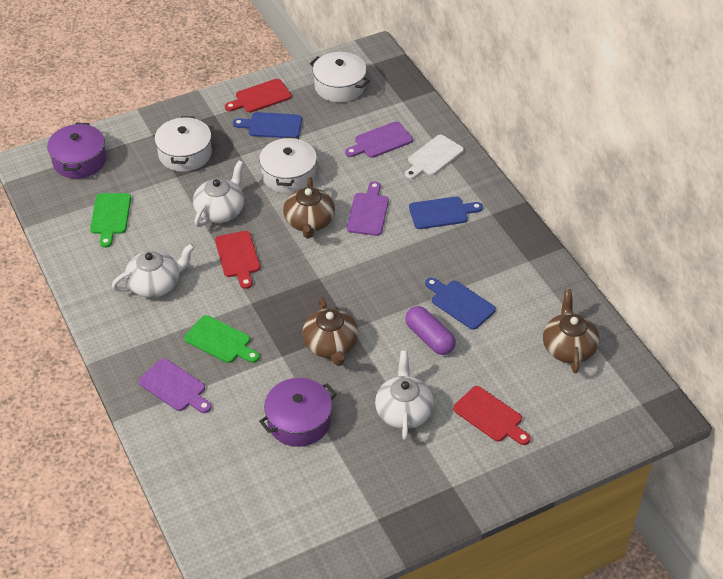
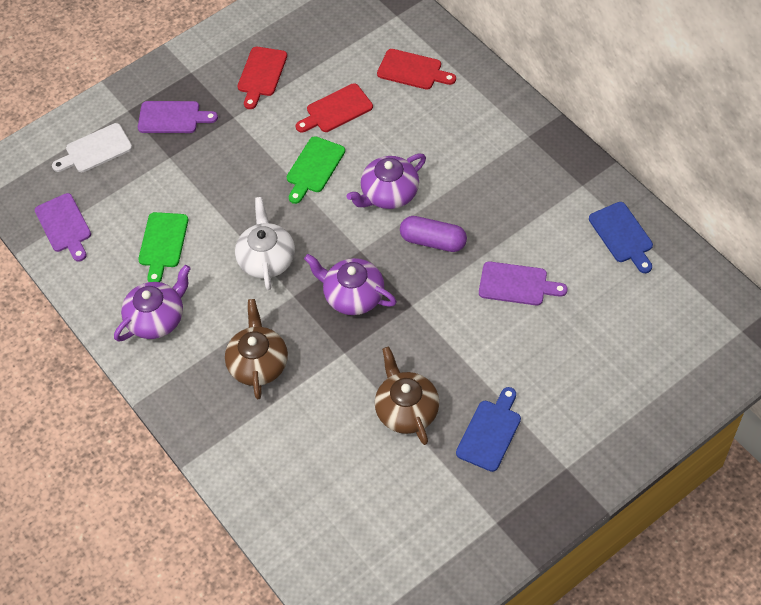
blue cutting board: 3 -> 2
brown teapot: 3 -> 2
purple pot: 2 -> 0
purple teapot: 0 -> 3
white pot: 3 -> 0
white teapot: 3 -> 1

